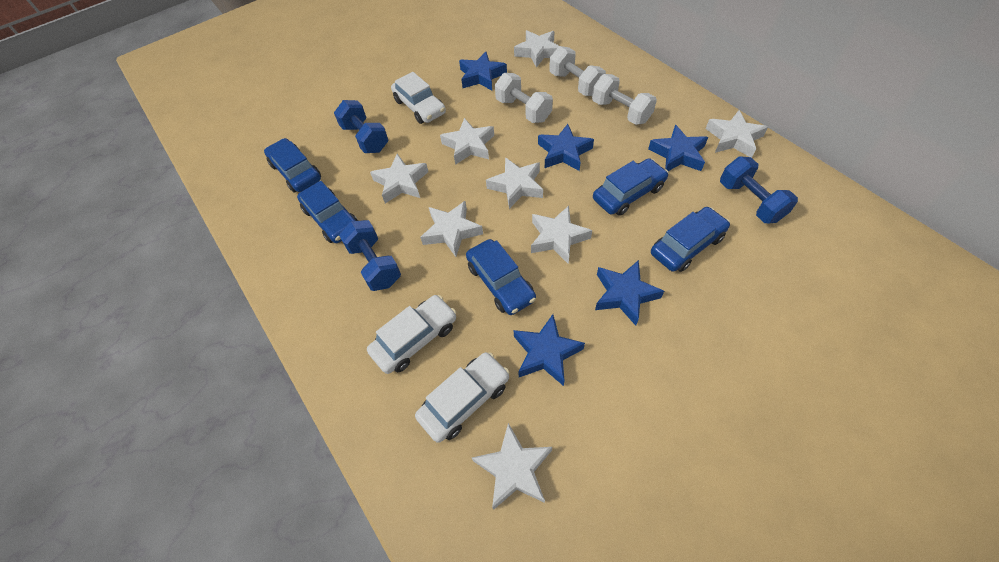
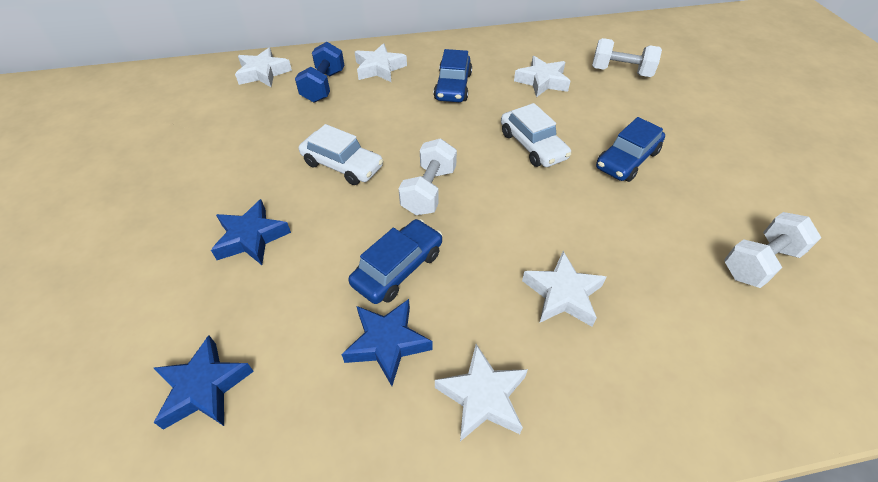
blue car: 5 -> 3
blue dumbbell: 3 -> 1
blue star: 5 -> 3
white car: 3 -> 2
white star: 8 -> 5

